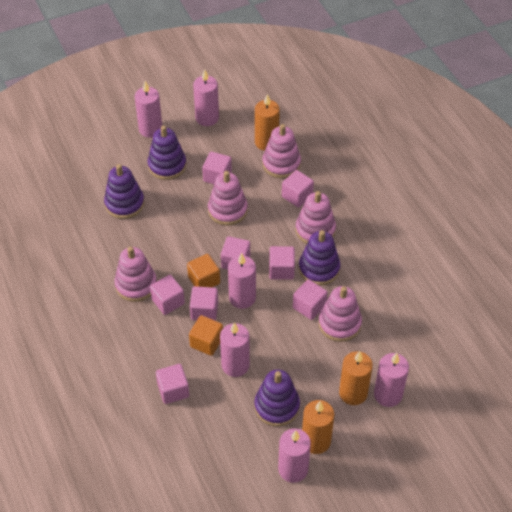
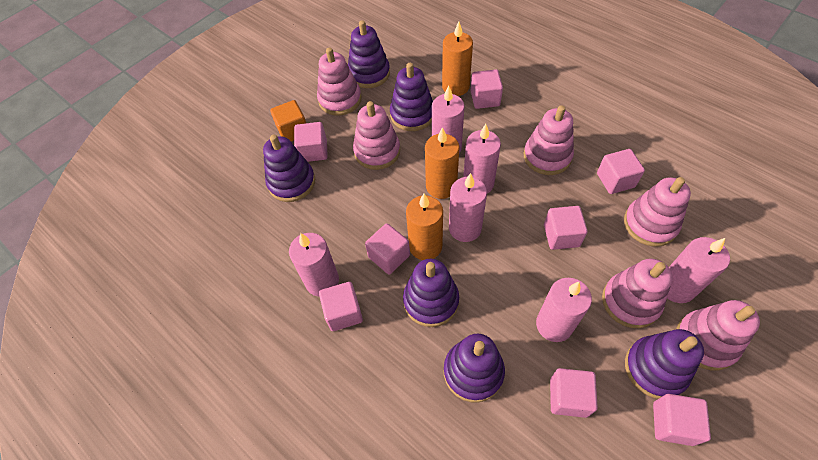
orange cube: 2 -> 1
pink stacking toy: 5 -> 6
purple stacking toy: 4 -> 6

